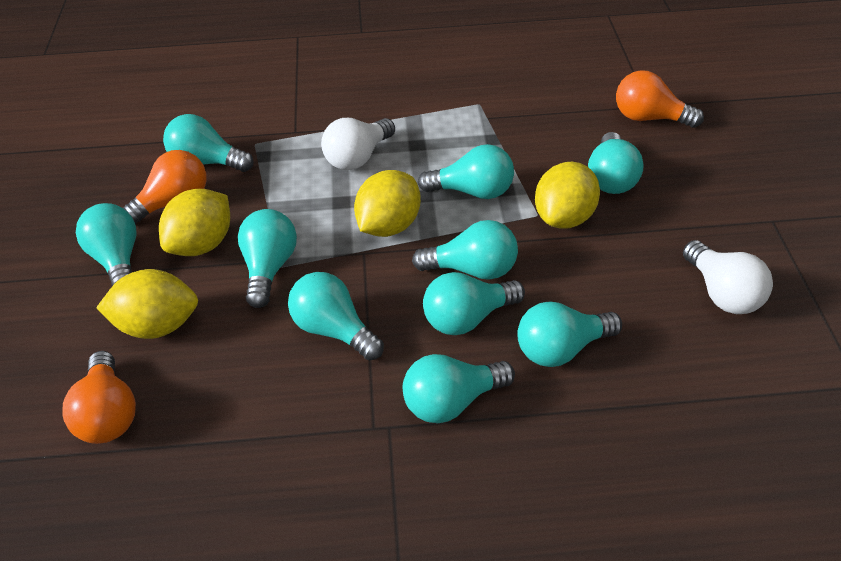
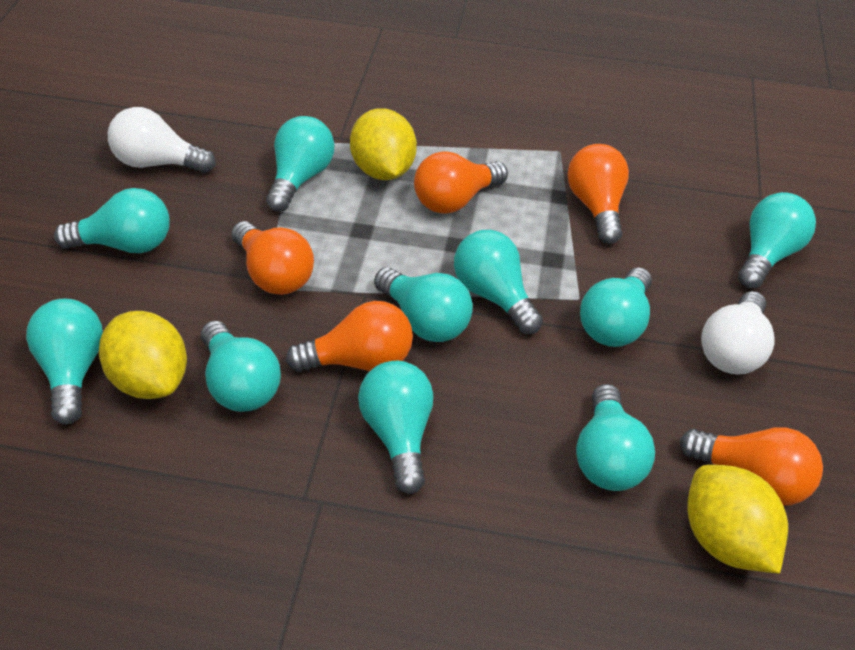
orange light bulb: 3 -> 5
yellow lemon: 4 -> 3

